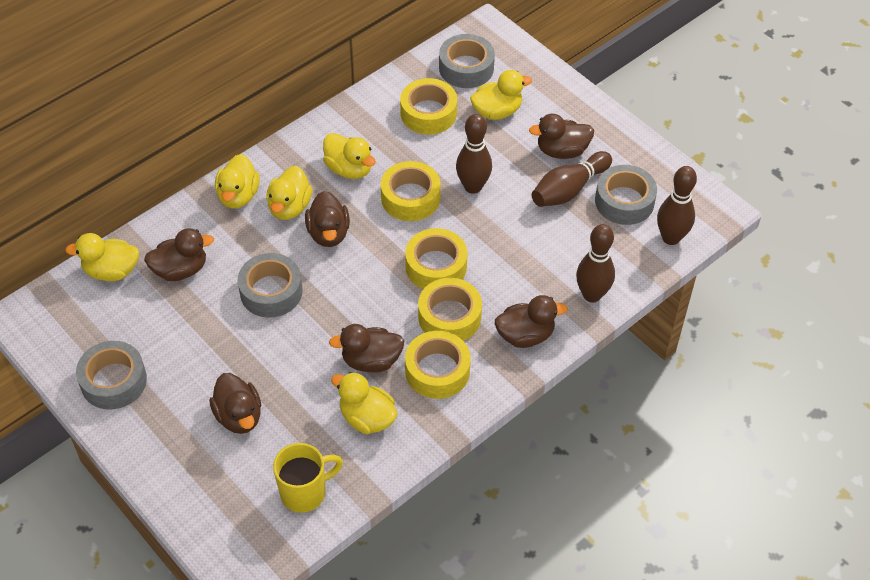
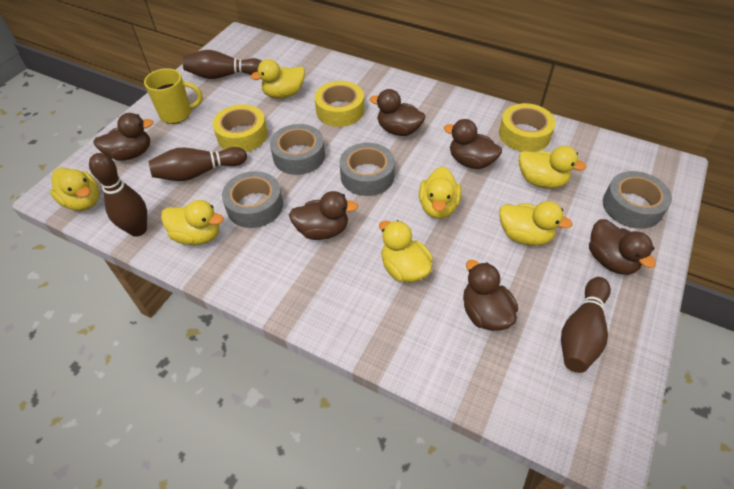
yellow duck: 6 -> 7
yellow tape: 5 -> 3

